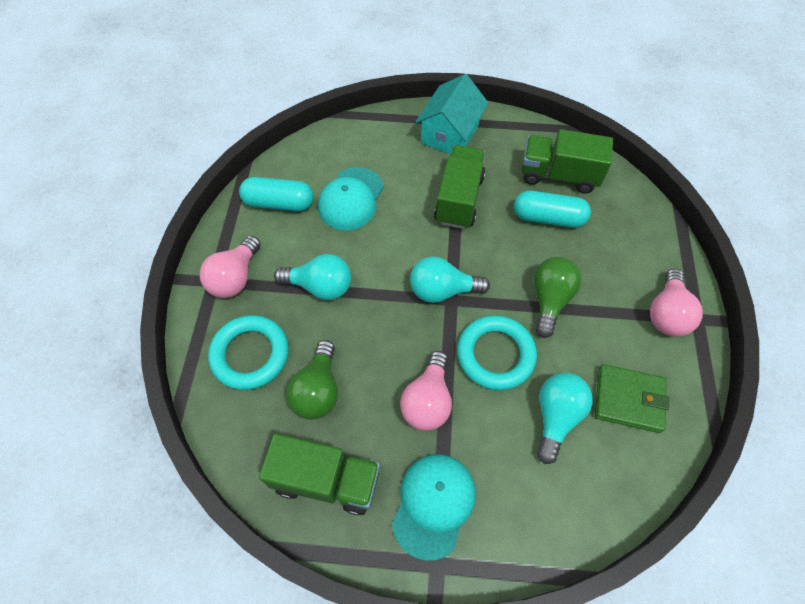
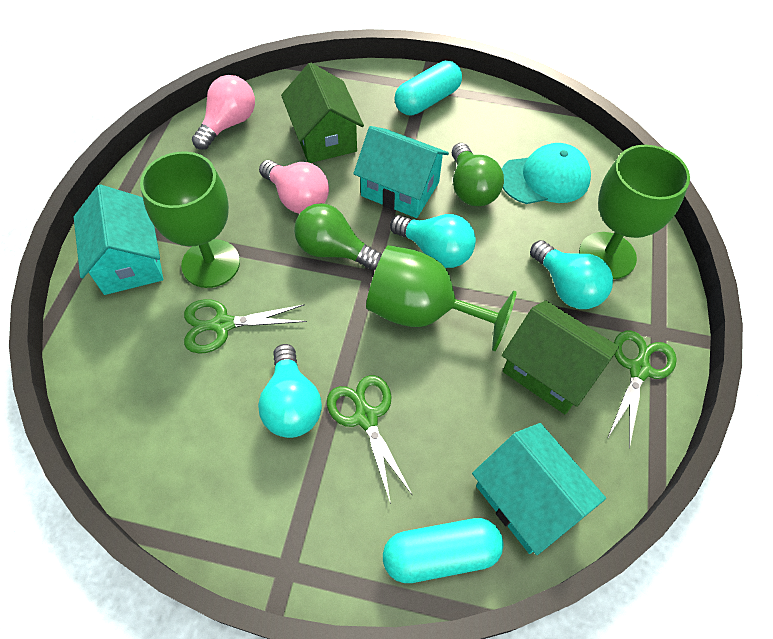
green goblet: 0 -> 3
green house: 0 -> 2
green scissors: 0 -> 3
green truck: 3 -> 0
green wallet: 1 -> 0
pink light bulb: 3 -> 2
turquoise cap: 2 -> 1
turquoise house: 1 -> 3
turquoise ring: 2 -> 0

